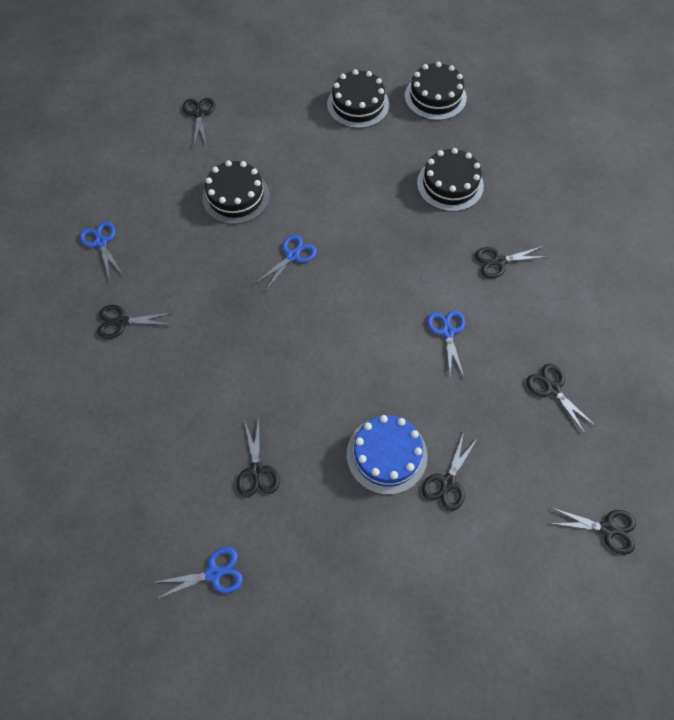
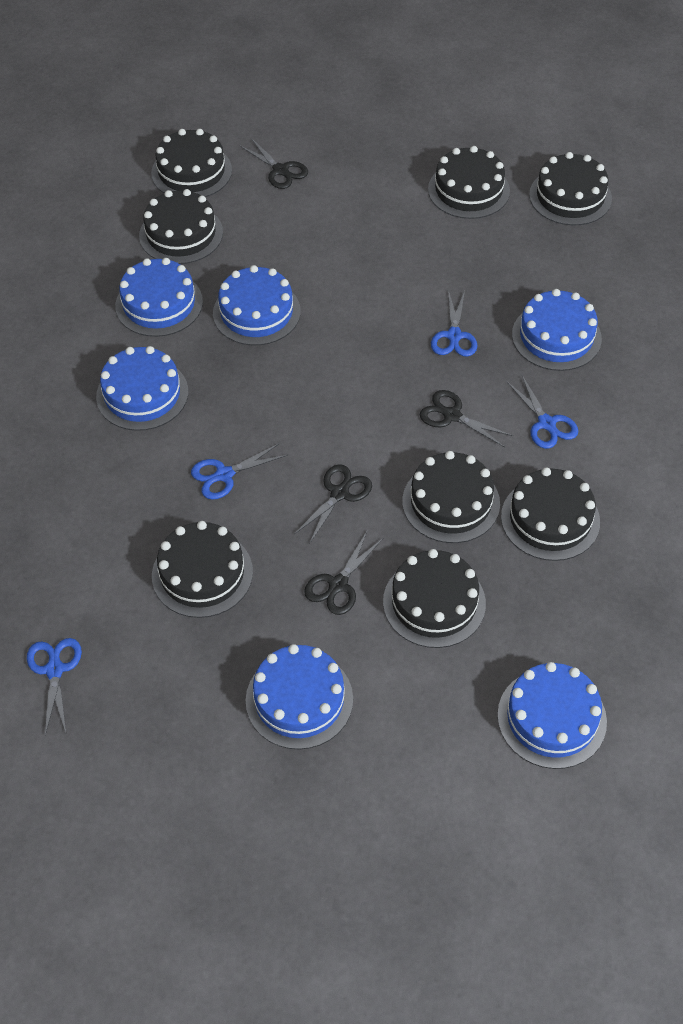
black cake: 4 -> 8
black scissors: 7 -> 4
blue cake: 1 -> 6

